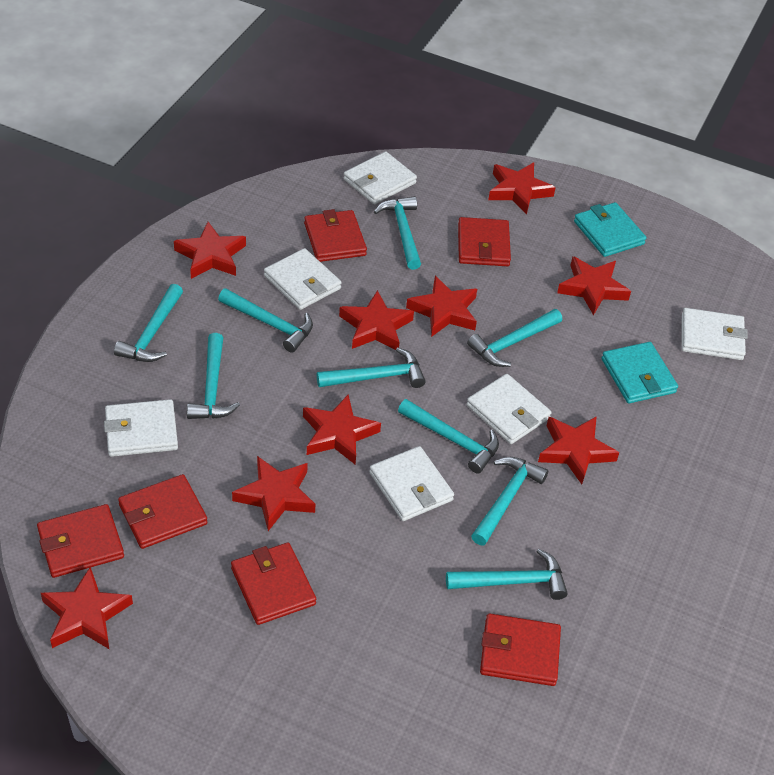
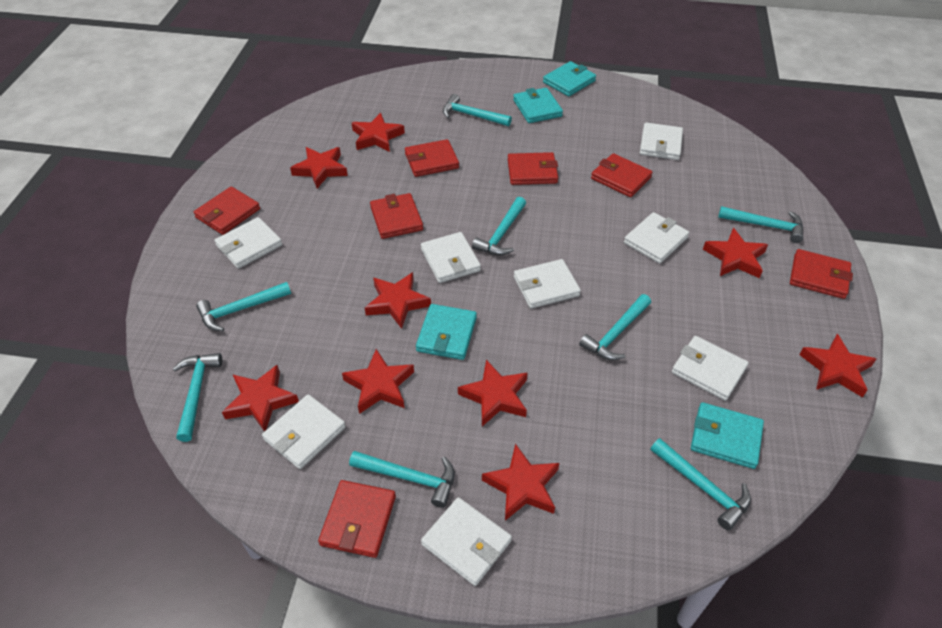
red wallet: 6 -> 7
turquoise hammer: 9 -> 8
turquoise wallet: 2 -> 4
white wallet: 6 -> 8

